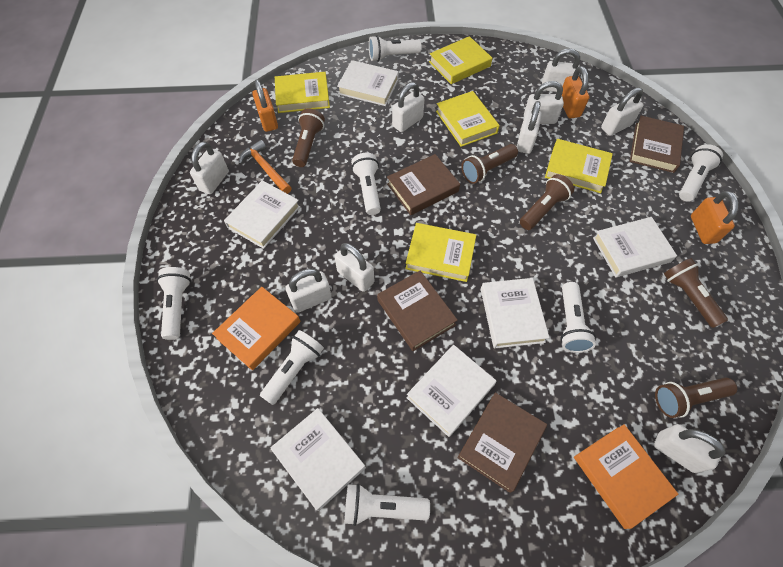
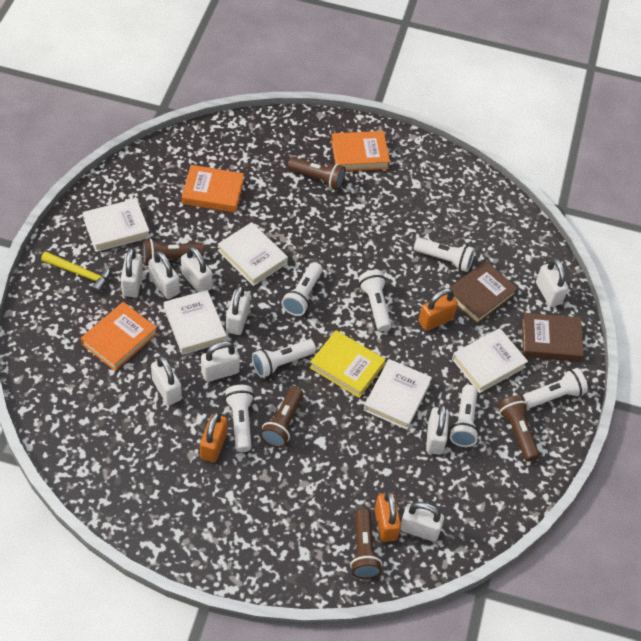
brown book: 4 -> 2
orange book: 2 -> 3
orange hammer: 1 -> 0
white book: 6 -> 5
yellow book: 5 -> 1
yellow hammer: 0 -> 1

